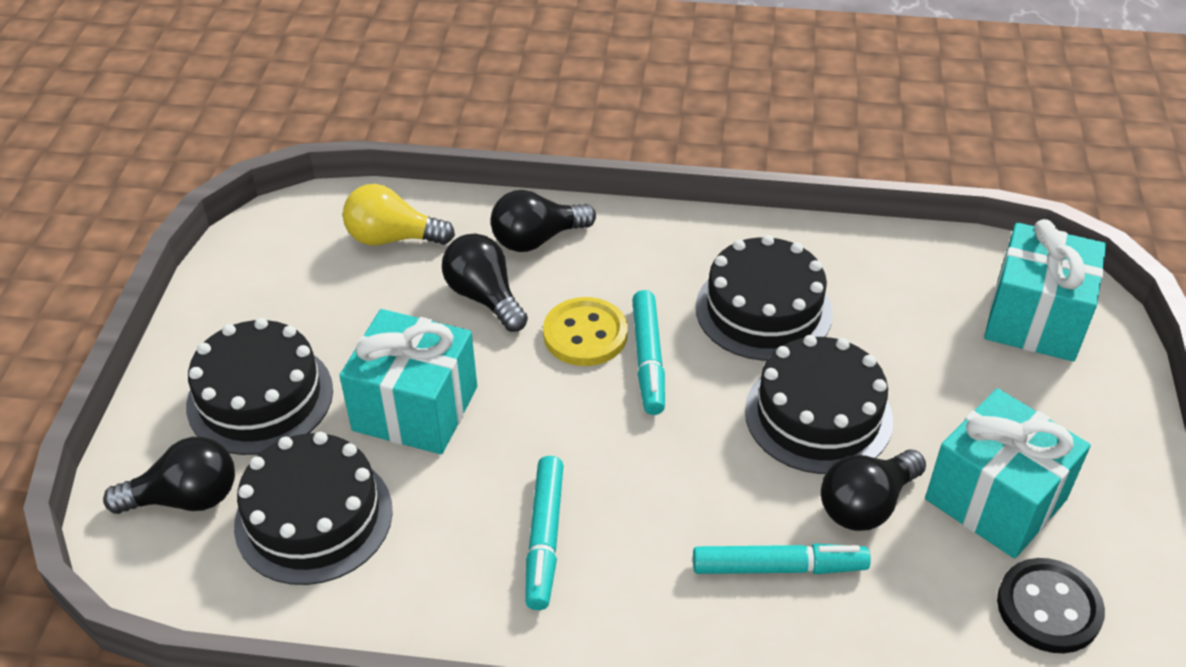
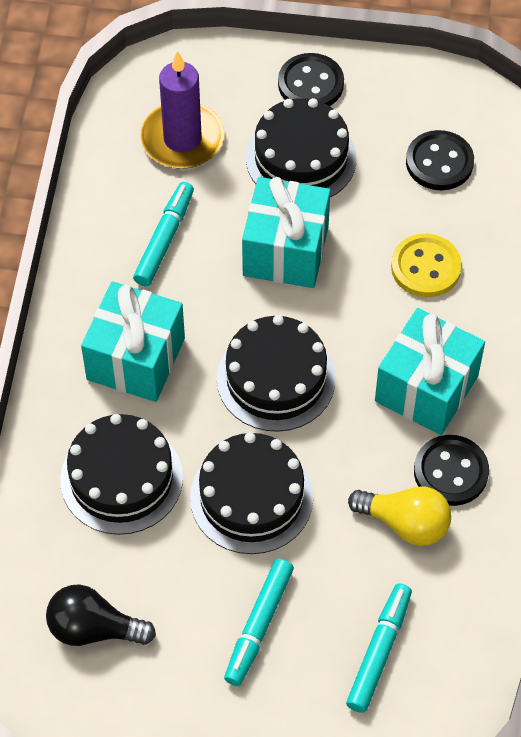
black button: 1 -> 3
black light bulb: 4 -> 1
purple candle: 0 -> 1

